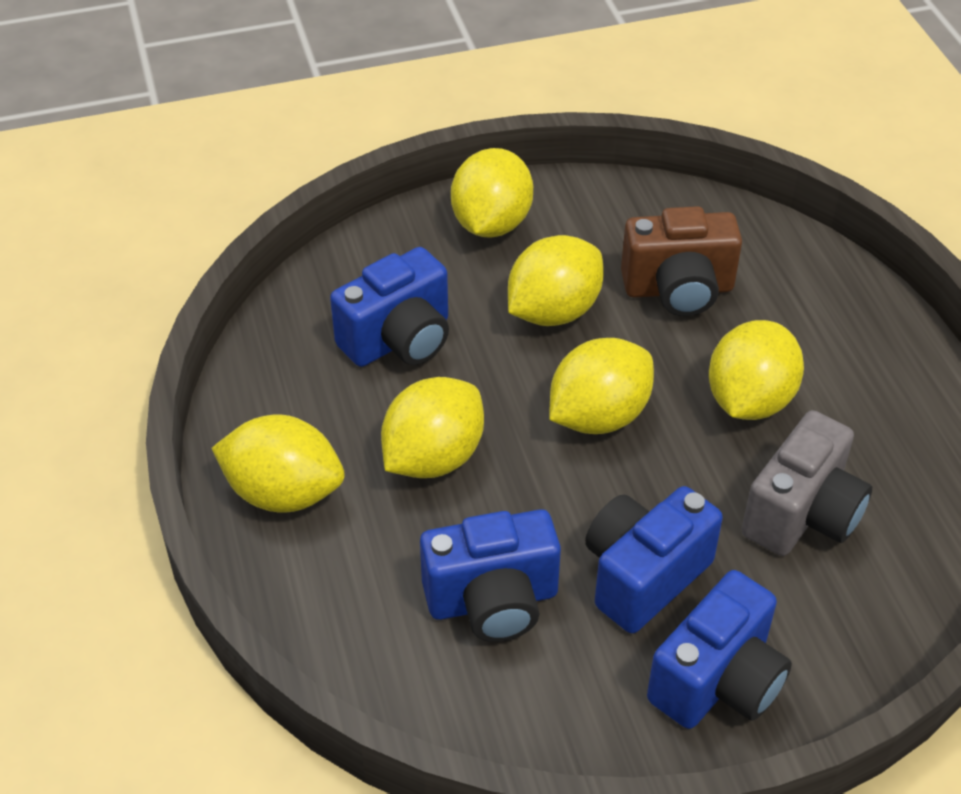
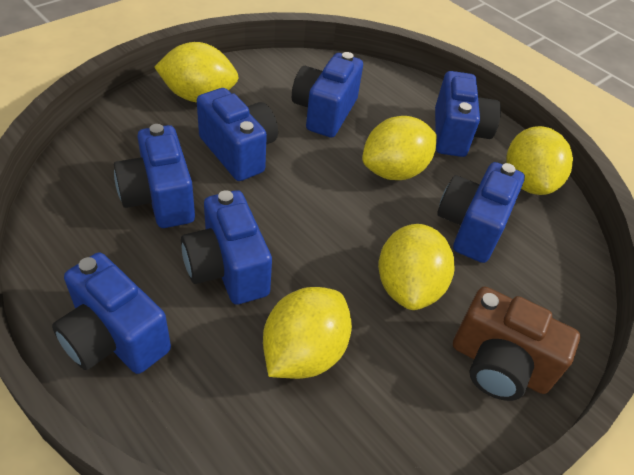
blue camera: 4 -> 7
grey camera: 1 -> 0
yellow lemon: 6 -> 5

